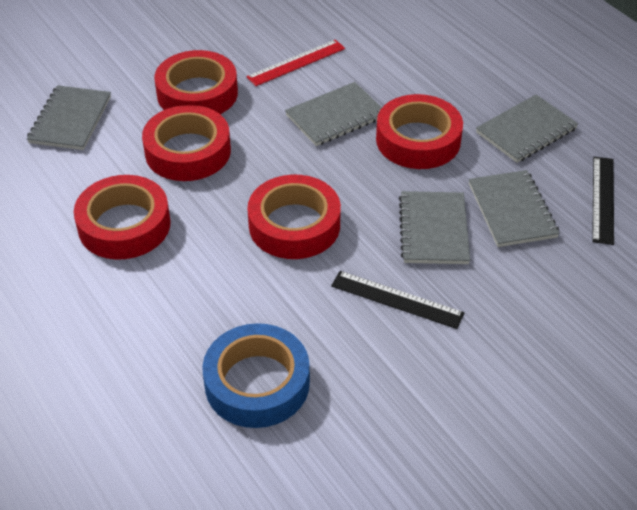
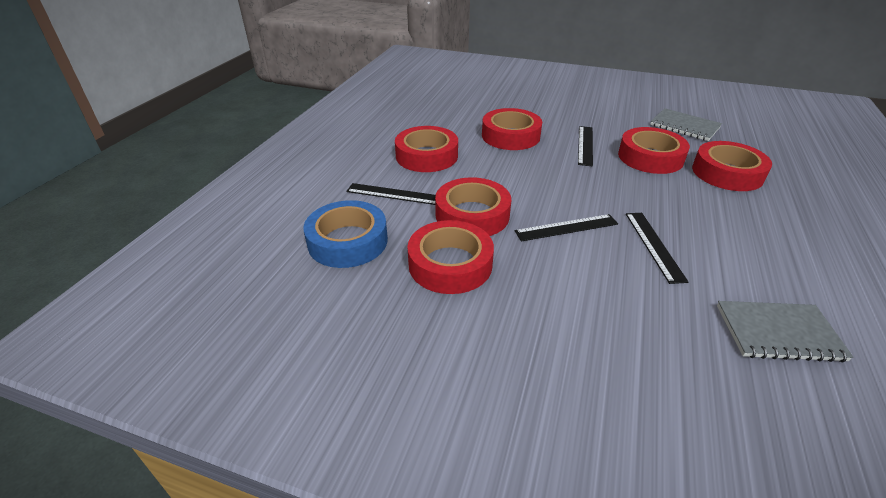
black ruler: 2 -> 4
grey notebook: 5 -> 2
red ruler: 1 -> 0
red tape: 5 -> 6

